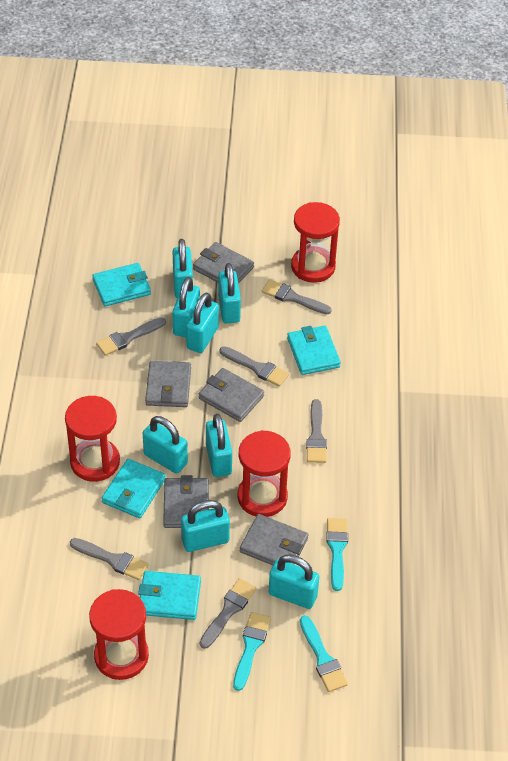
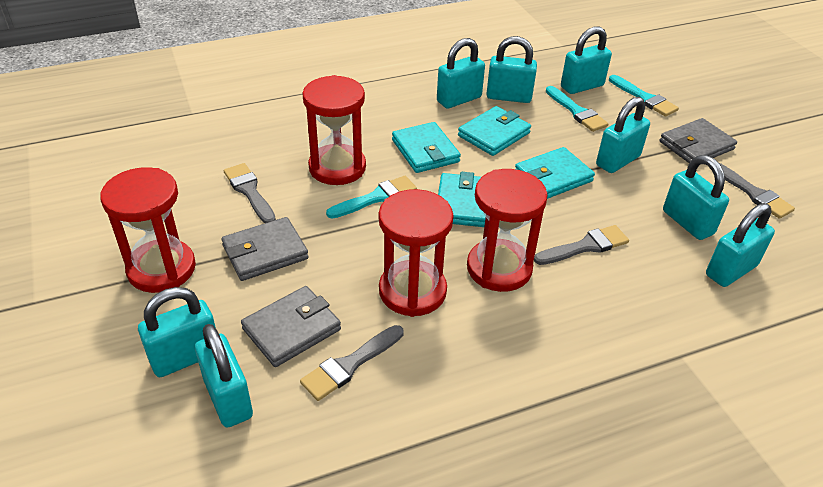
grey brush: 6 -> 4
grey wallet: 5 -> 3

